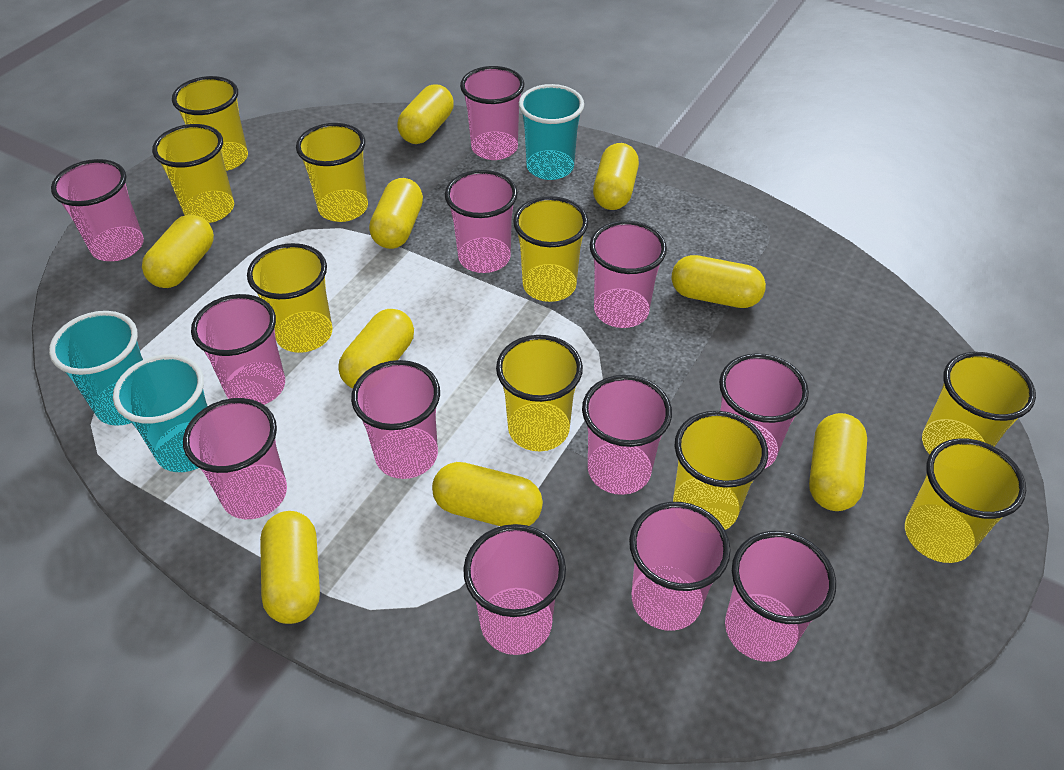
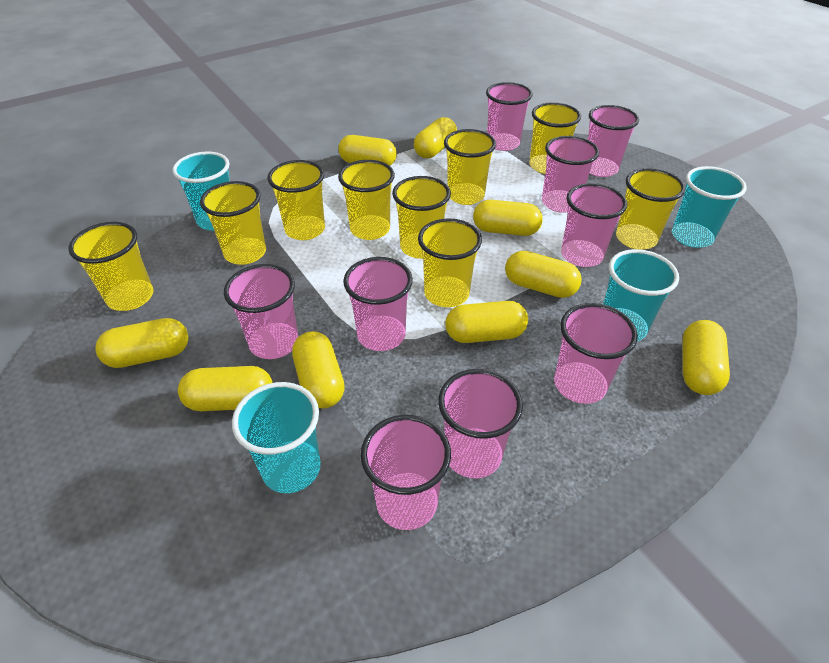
pink cup: 12 -> 9
turquoise cup: 3 -> 4

